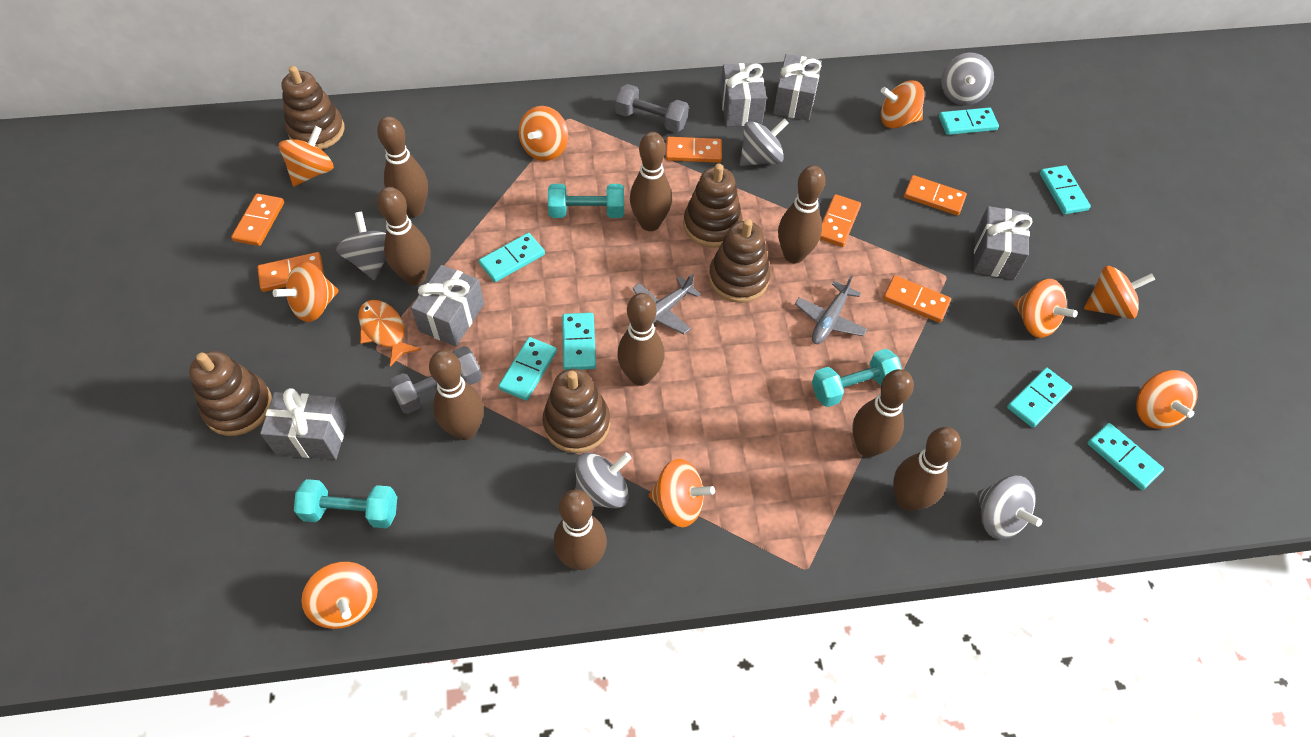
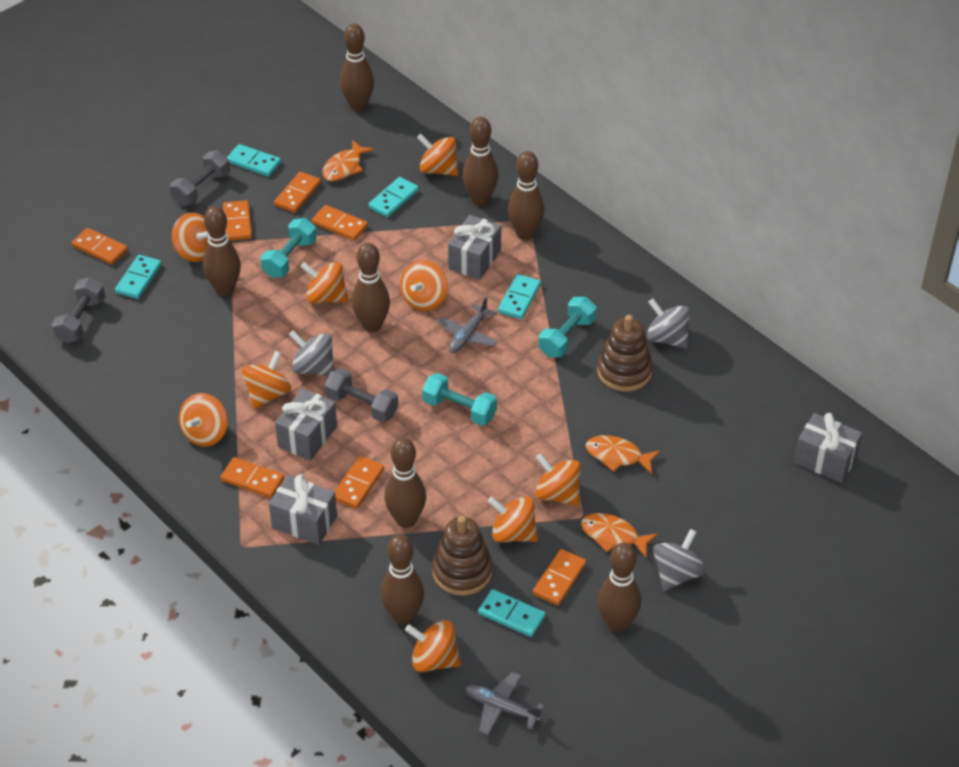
brown bowling pin: 9 -> 8
brown stacking toy: 5 -> 2
grey dumbbell: 2 -> 3
grey gift: 5 -> 4
grey spinning top: 5 -> 3
orange domino: 6 -> 7
orange fish: 1 -> 3
turquoise domino: 7 -> 5

